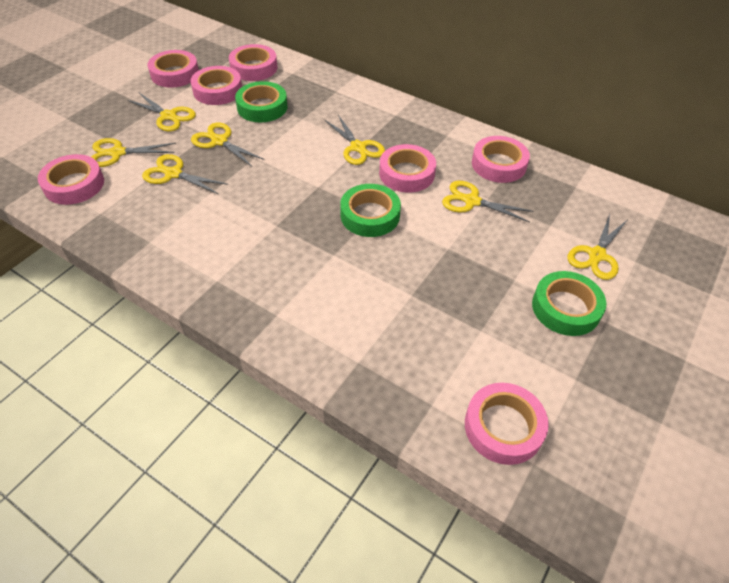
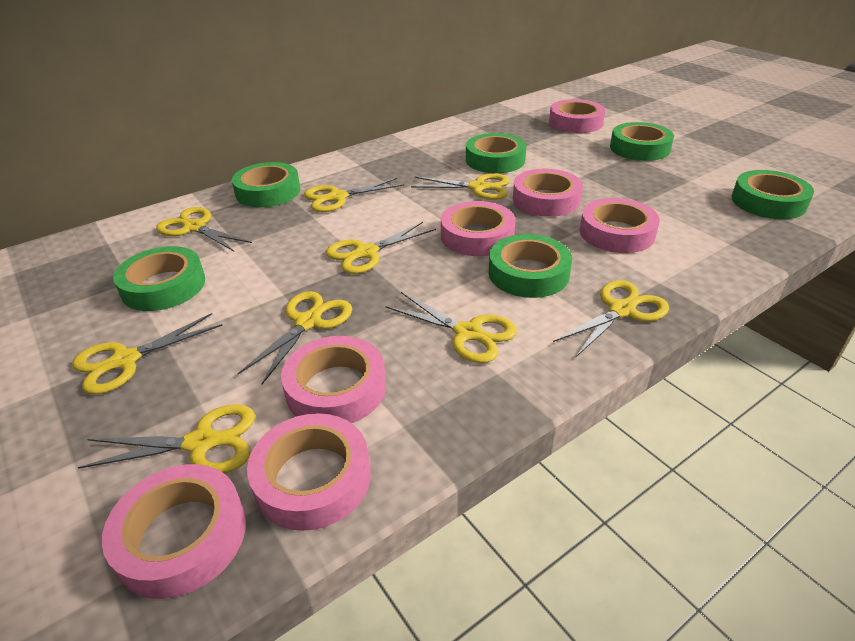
green tape: 3 -> 6
yellow scissors: 7 -> 9

